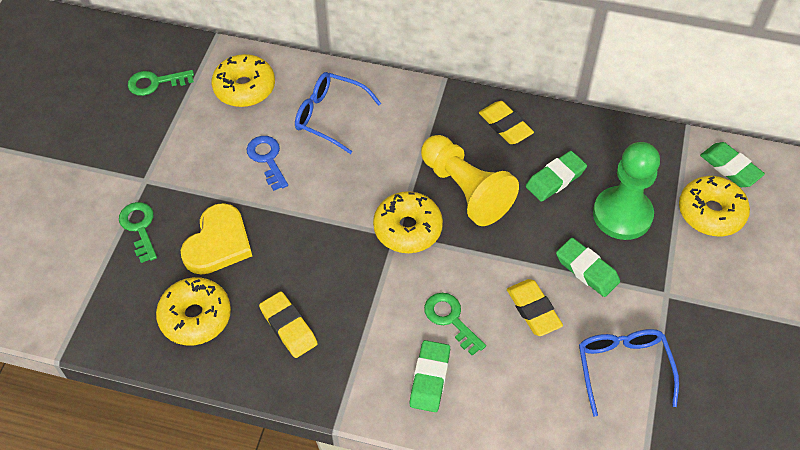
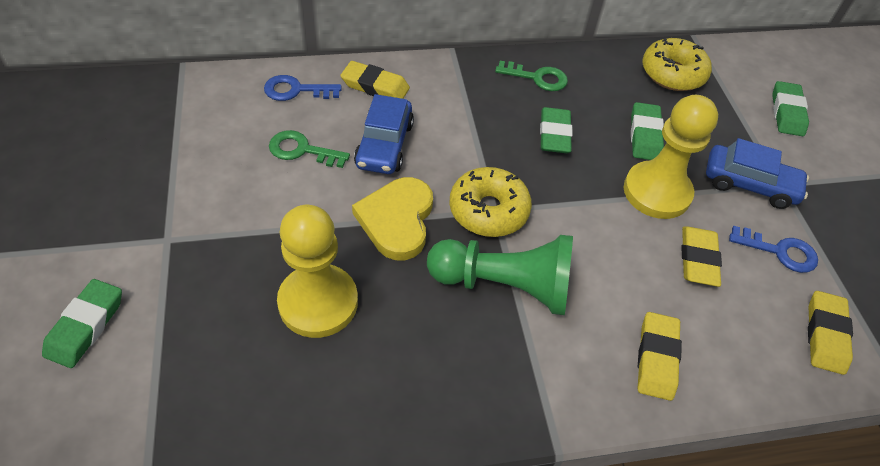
blue car: 0 -> 2
blue glasses: 2 -> 0
blue key: 1 -> 2
green key: 3 -> 2
yellow donut: 4 -> 2
yellow eraser: 3 -> 4
yellow pawn: 1 -> 2

